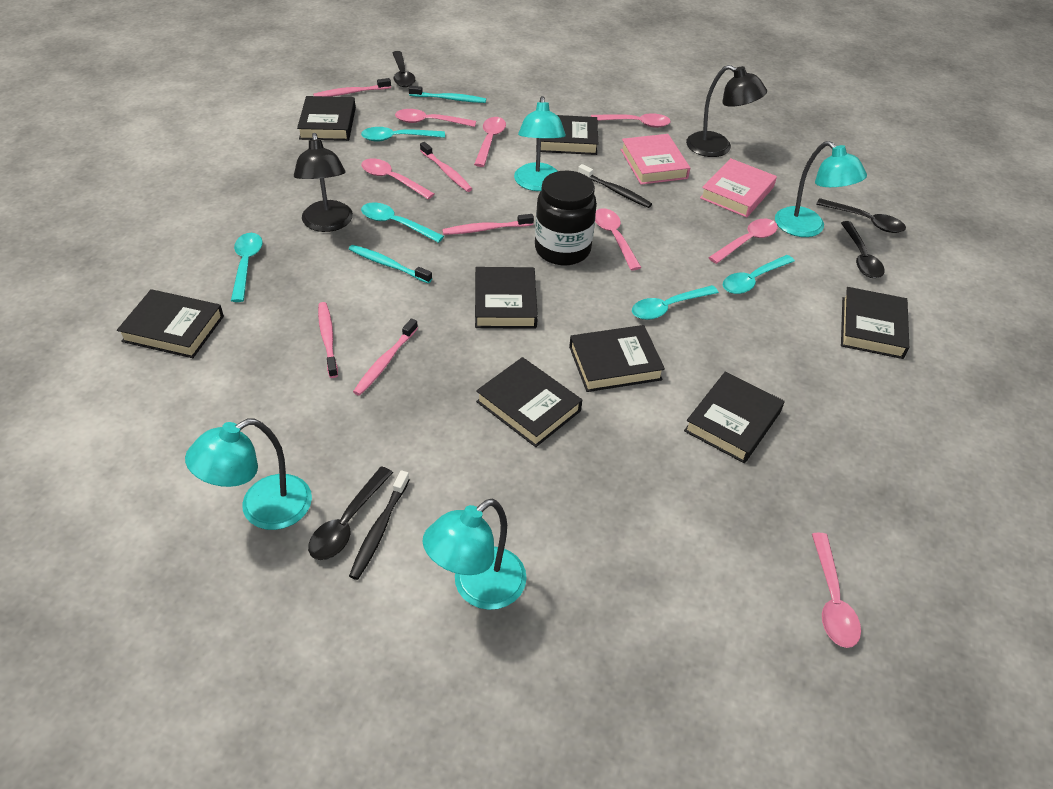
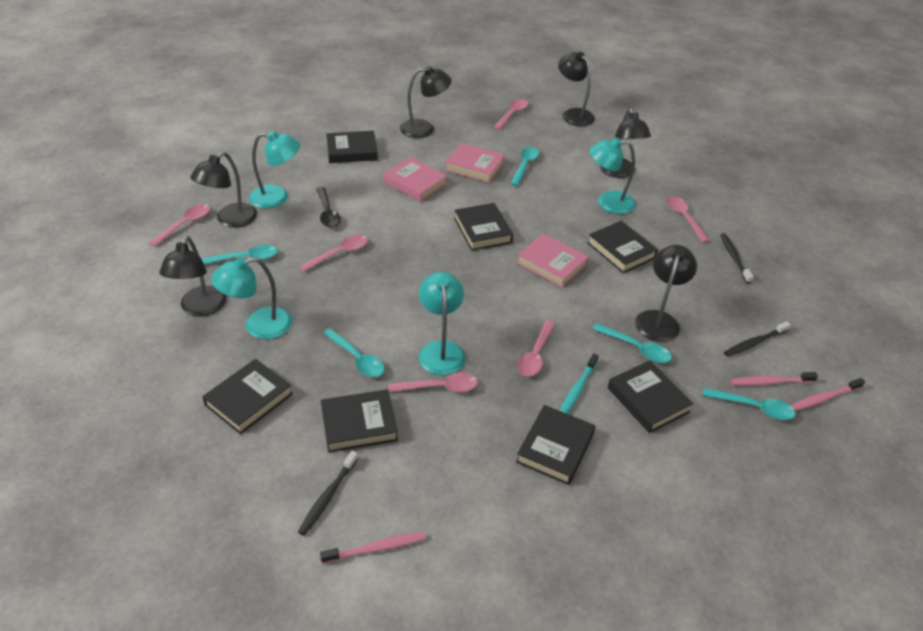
black book: 8 -> 7
black jar: 1 -> 0
black lamp: 2 -> 6
black spoon: 4 -> 1
black toothbrush: 2 -> 3
pink book: 2 -> 3
pink spoon: 7 -> 6
pink toothbrush: 5 -> 3
turquoise toothbrush: 2 -> 1

